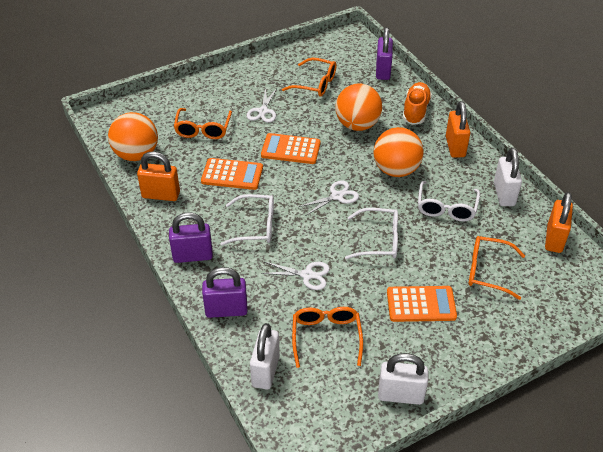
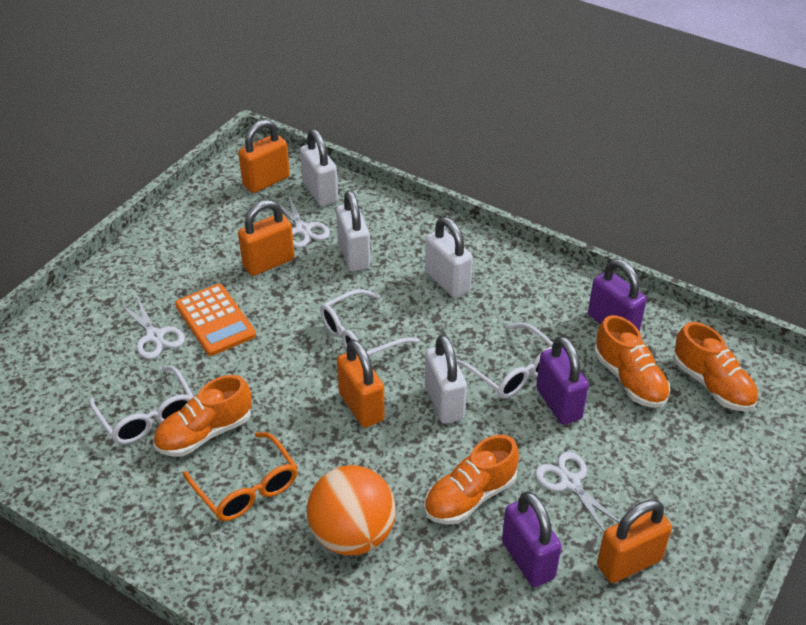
orange ball: 3 -> 1
orange calculator: 3 -> 1
orange glasses: 4 -> 1
orange padlock: 3 -> 4
orange shoe: 1 -> 4
white padlock: 3 -> 4

